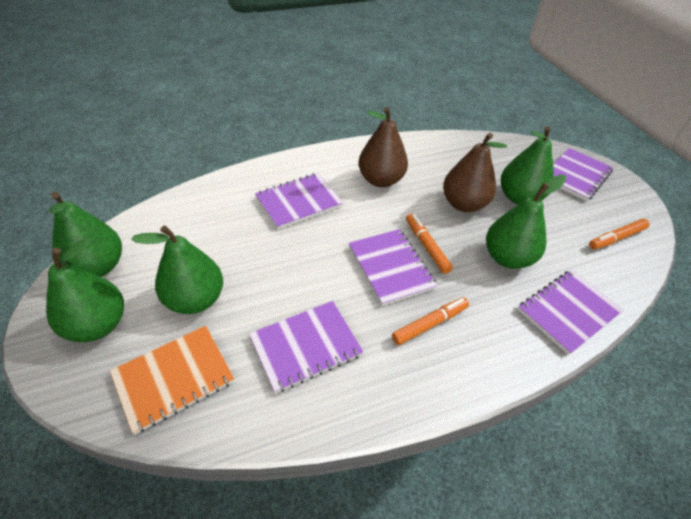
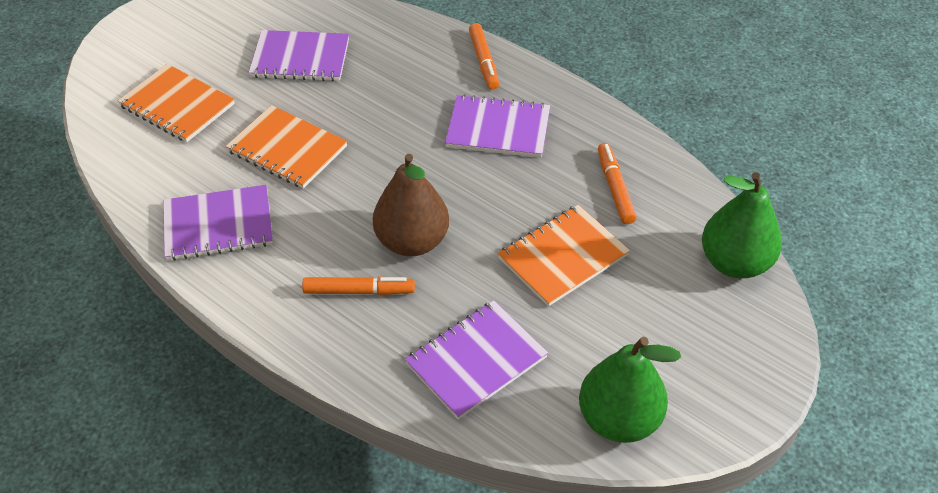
brown pear: 2 -> 1
green pear: 5 -> 2
orange notebook: 1 -> 3
purple notebook: 5 -> 4

